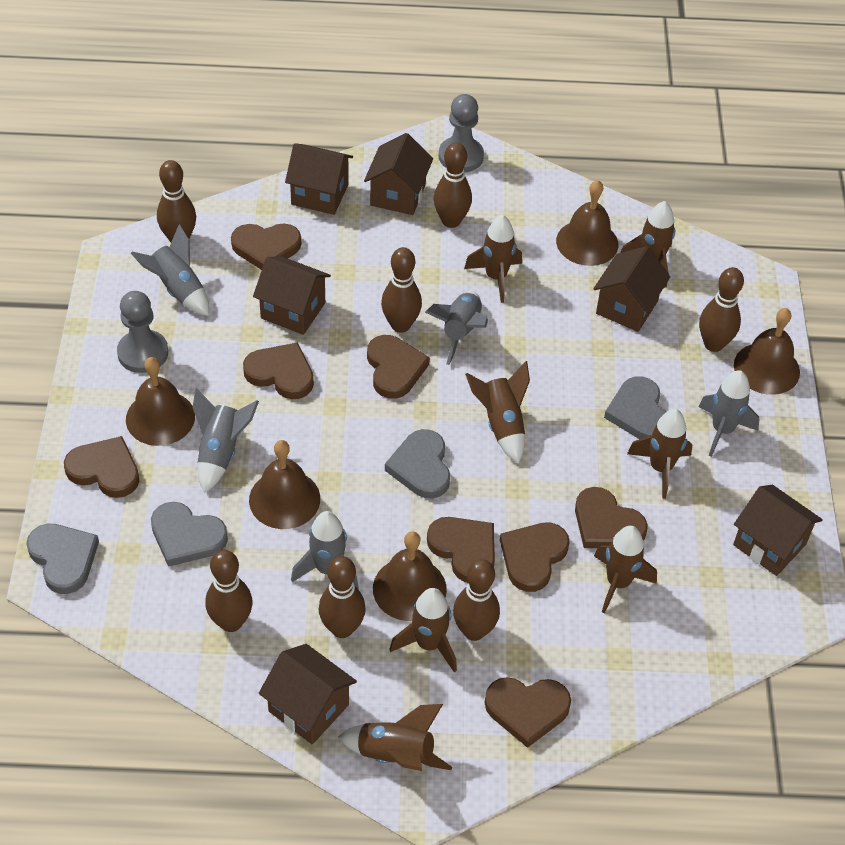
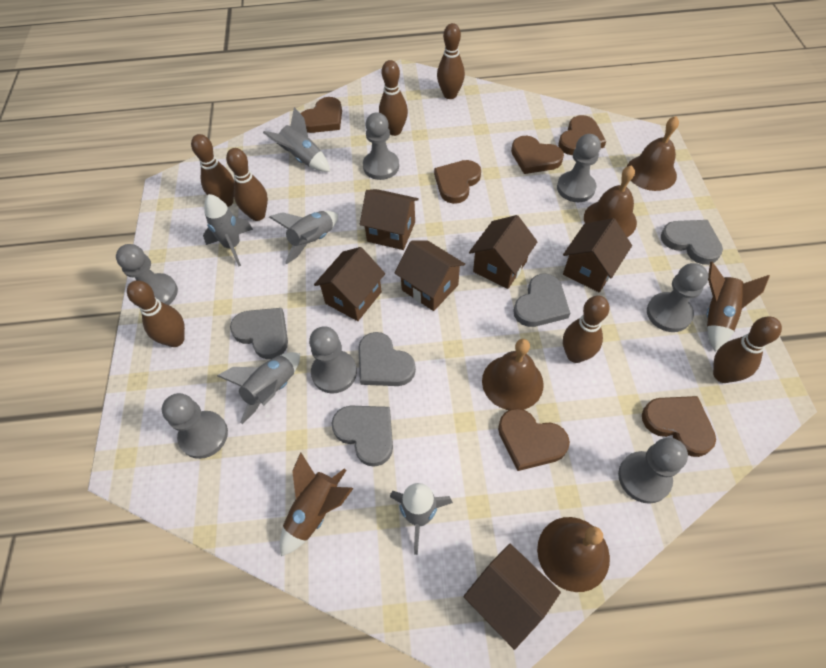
brown bell: 5 -> 4
brown heart: 8 -> 6
brown rocket: 7 -> 2
grey heart: 4 -> 5
grey pawn: 2 -> 7

